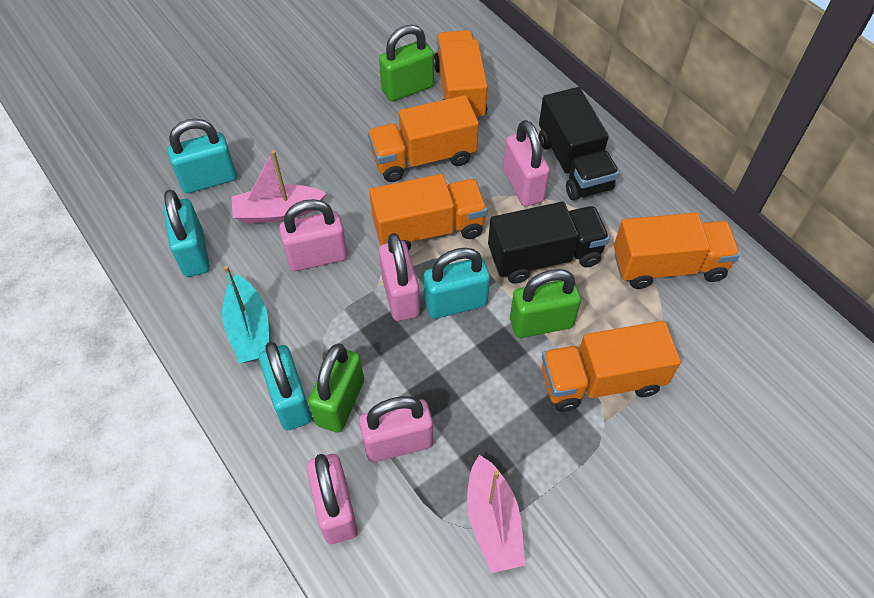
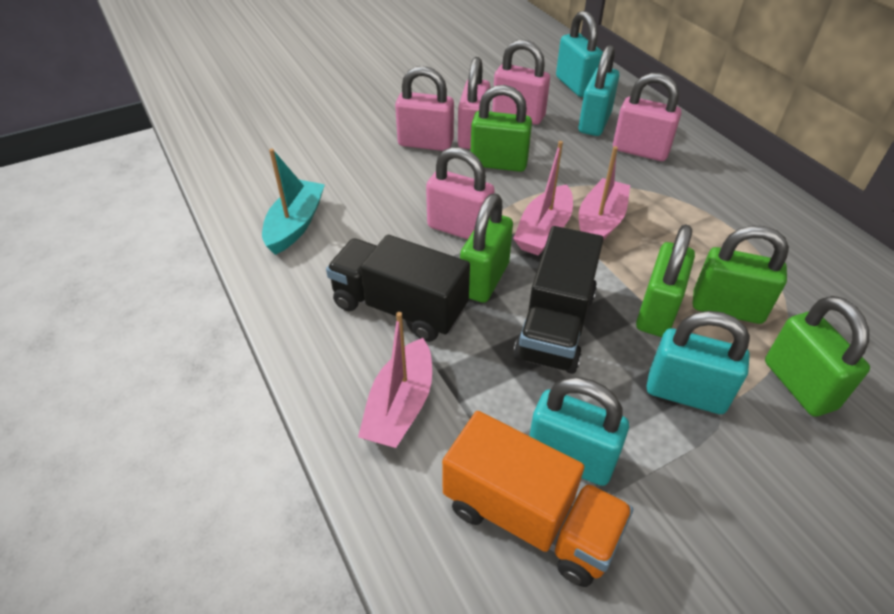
green padlock: 3 -> 5
orange truck: 5 -> 1
pink boat: 2 -> 3

